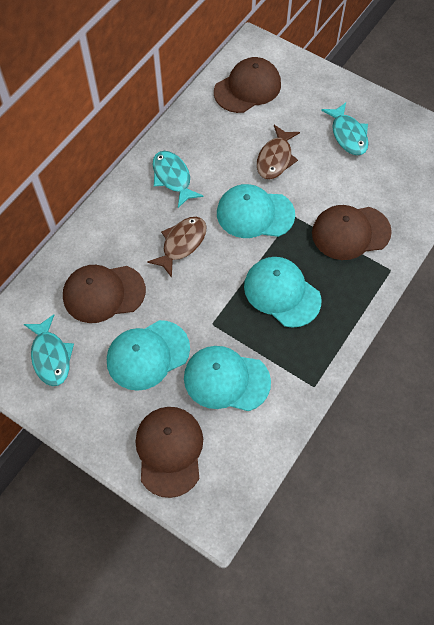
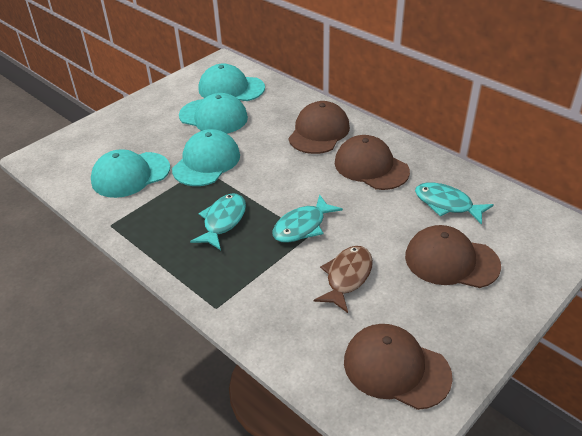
brown fish: 2 -> 1

